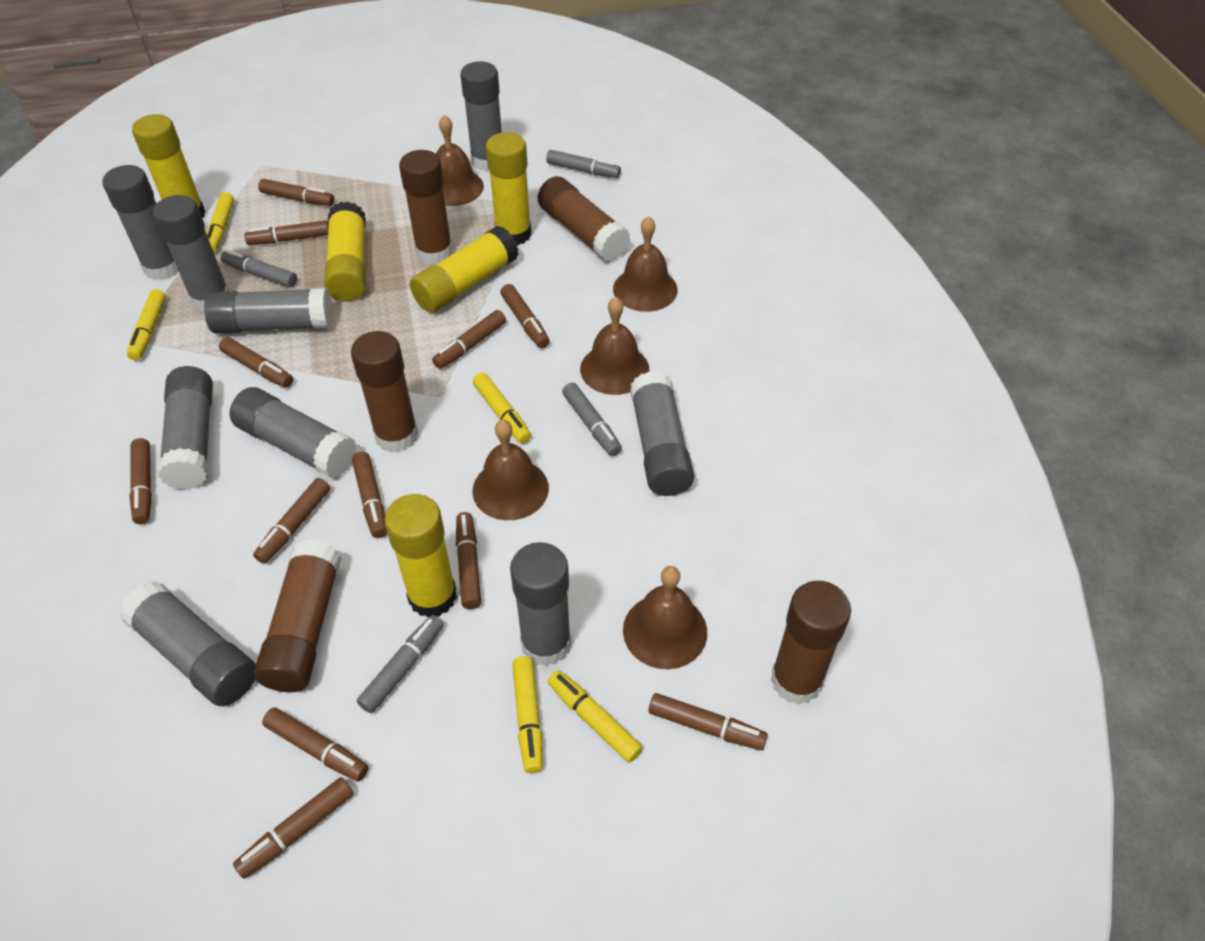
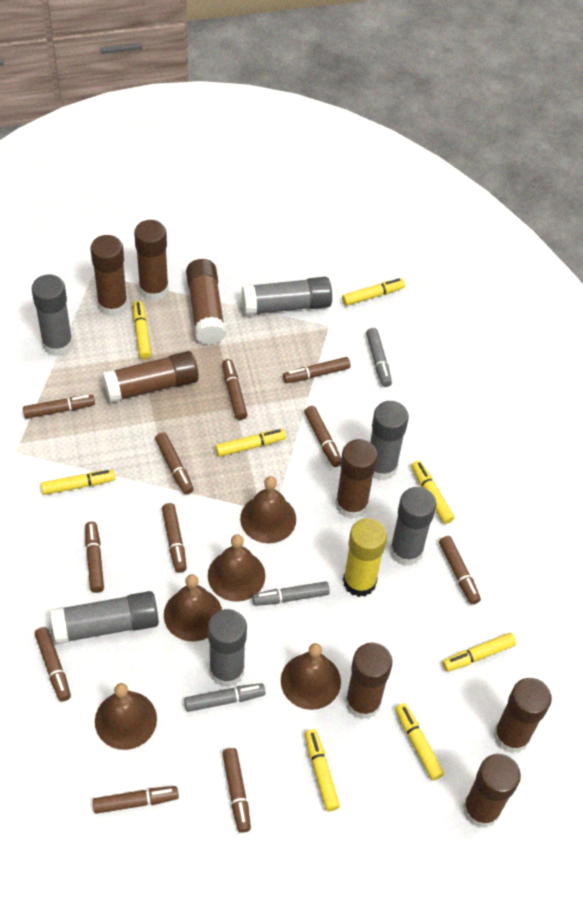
brown glue stick: 5 -> 8
brown marker: 12 -> 11
grey glue stick: 9 -> 6
grey marker: 4 -> 3
yellow glue stick: 5 -> 1
yellow marker: 5 -> 8

